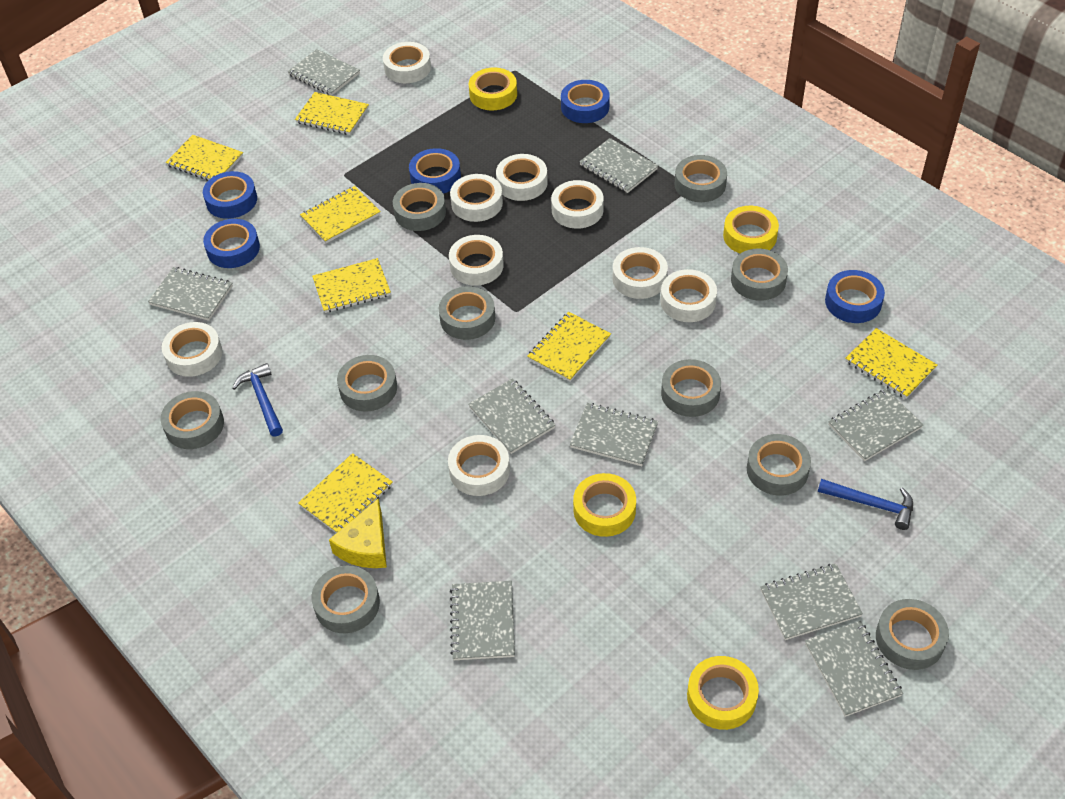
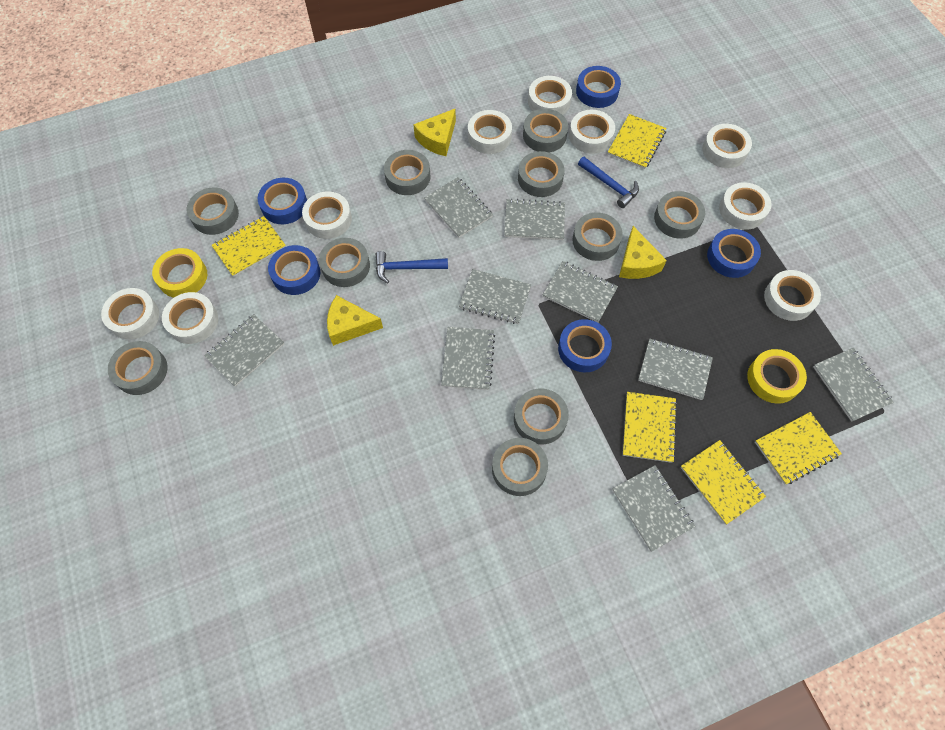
yellow cheese: 1 -> 3
yellow notebook: 7 -> 5
yellow tape: 4 -> 2

